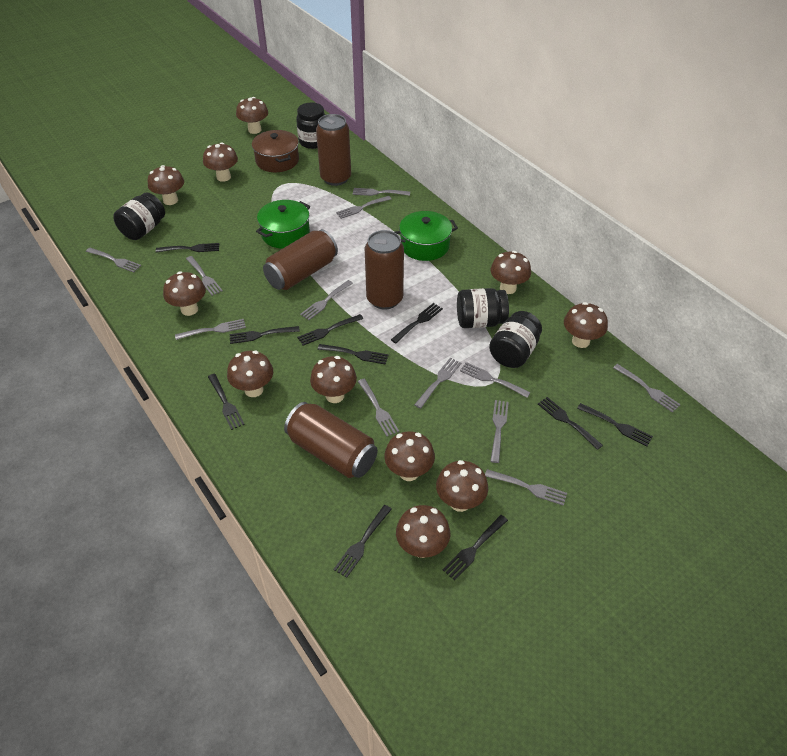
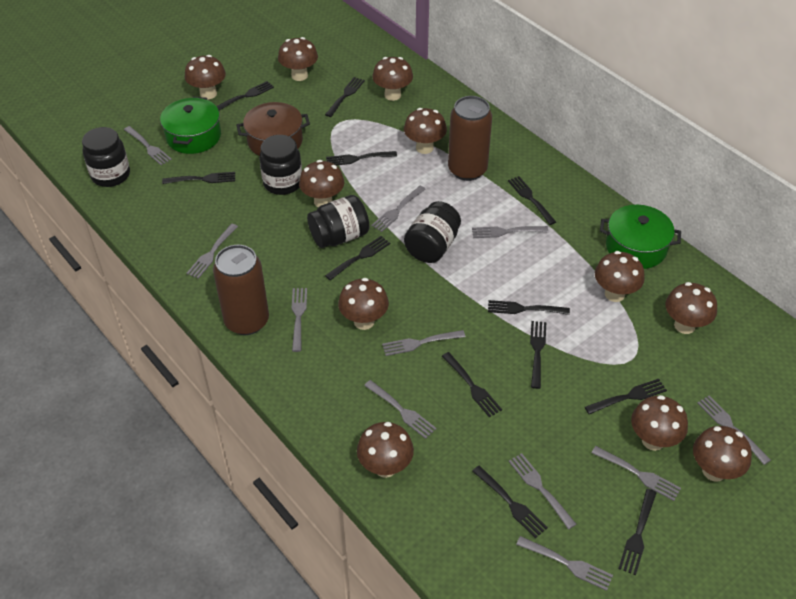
black fork: 10 -> 12
brown can: 4 -> 2
grey fork: 12 -> 11

